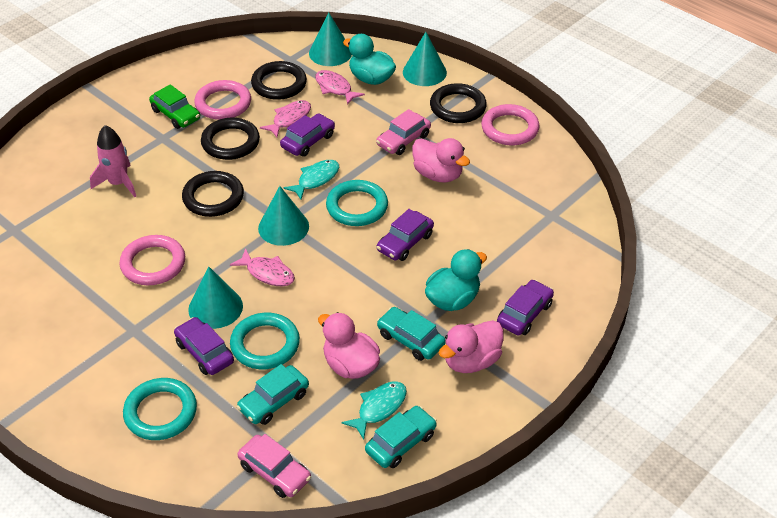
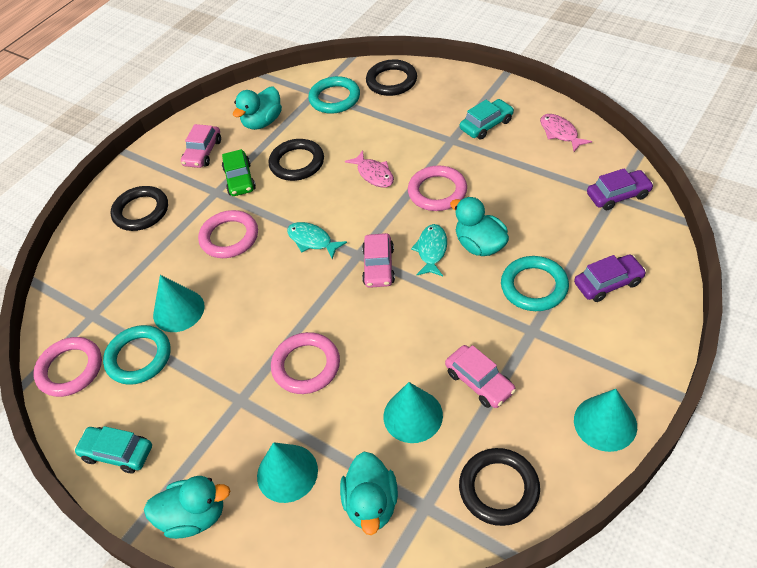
pink car: 2 -> 3
pink duck: 3 -> 0
pink fish: 3 -> 2
pink ring: 3 -> 4
pink rocket: 1 -> 0
purple car: 4 -> 2
turquoise car: 3 -> 2
turquoise duck: 2 -> 4

